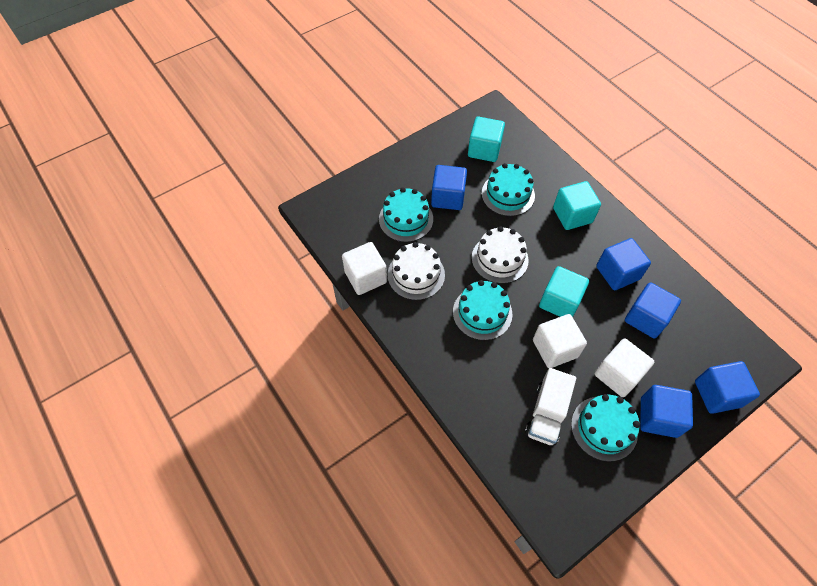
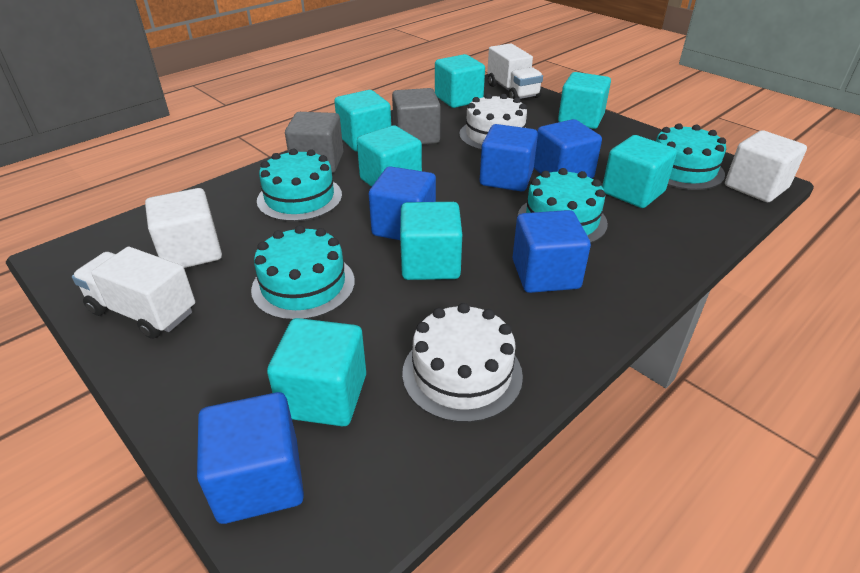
grey cube: 0 -> 2
turquoise cube: 3 -> 7
white cube: 3 -> 2
white truck: 1 -> 2

